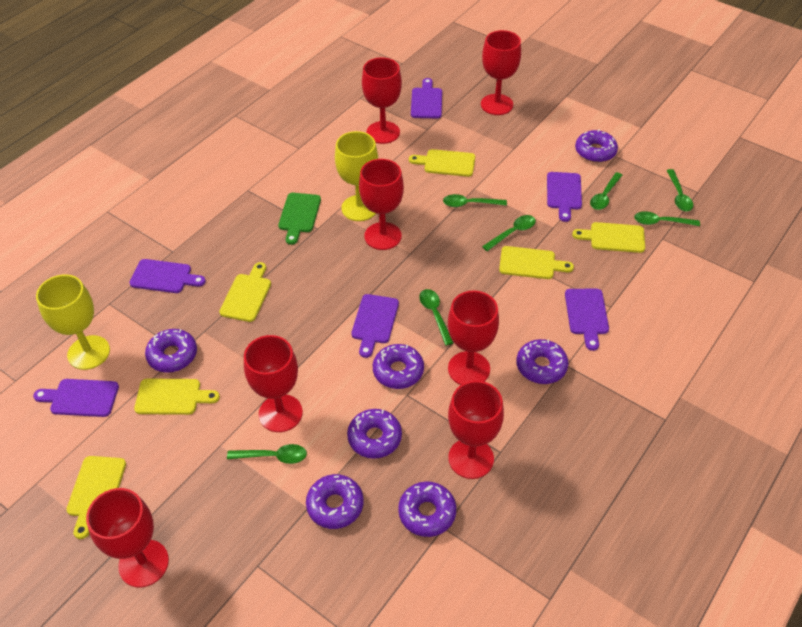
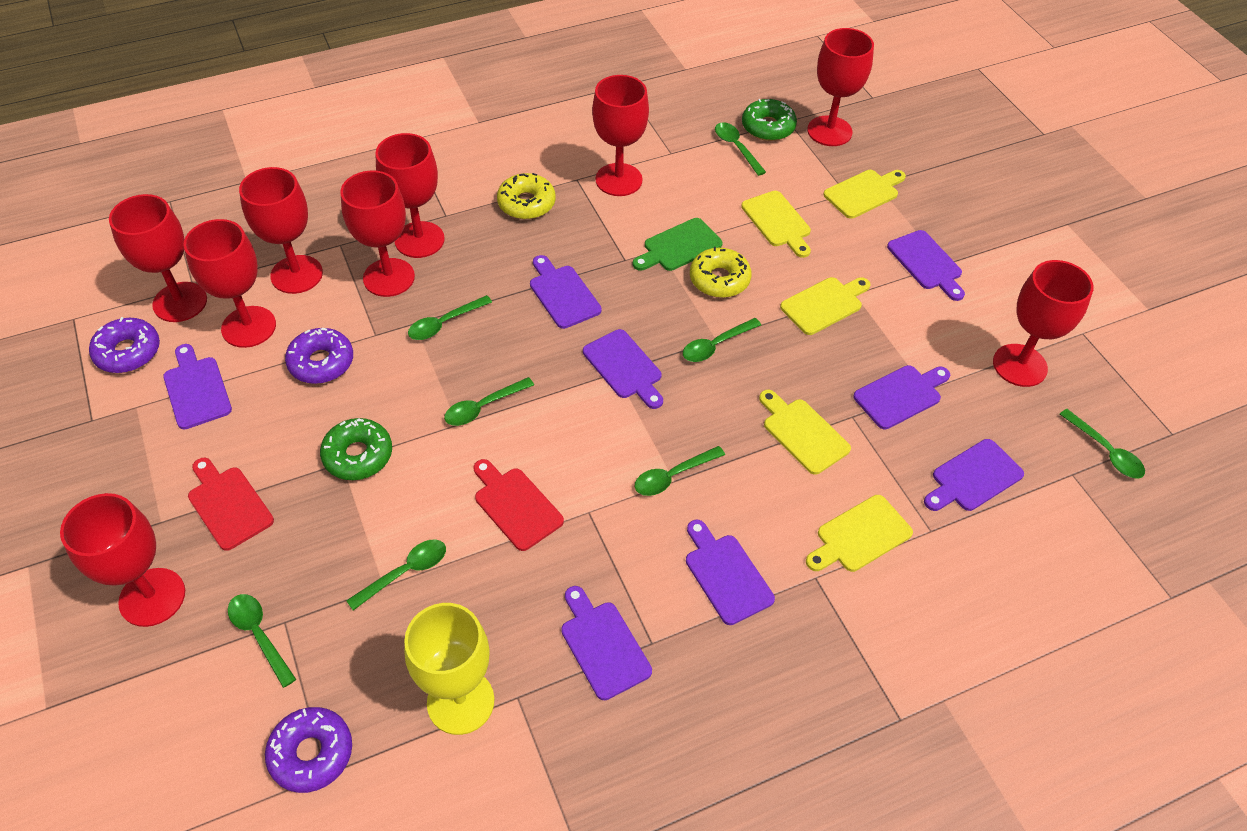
green donut: 0 -> 2
green spoon: 7 -> 8
purple cutting board: 6 -> 8
purple donut: 7 -> 3
red cutting board: 0 -> 2
red goblet: 7 -> 9
yellow cutting board: 6 -> 5
yellow donut: 0 -> 2
yellow goblet: 2 -> 1

